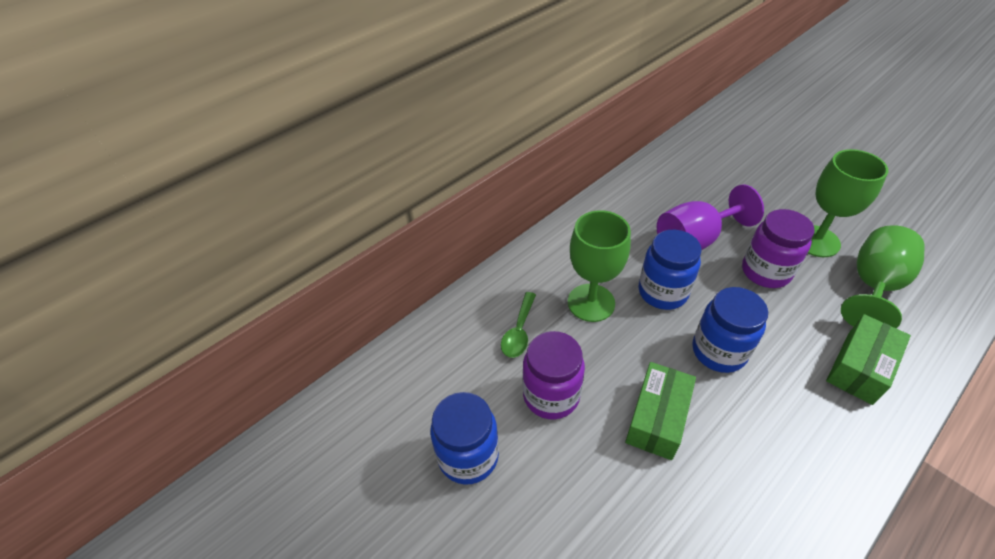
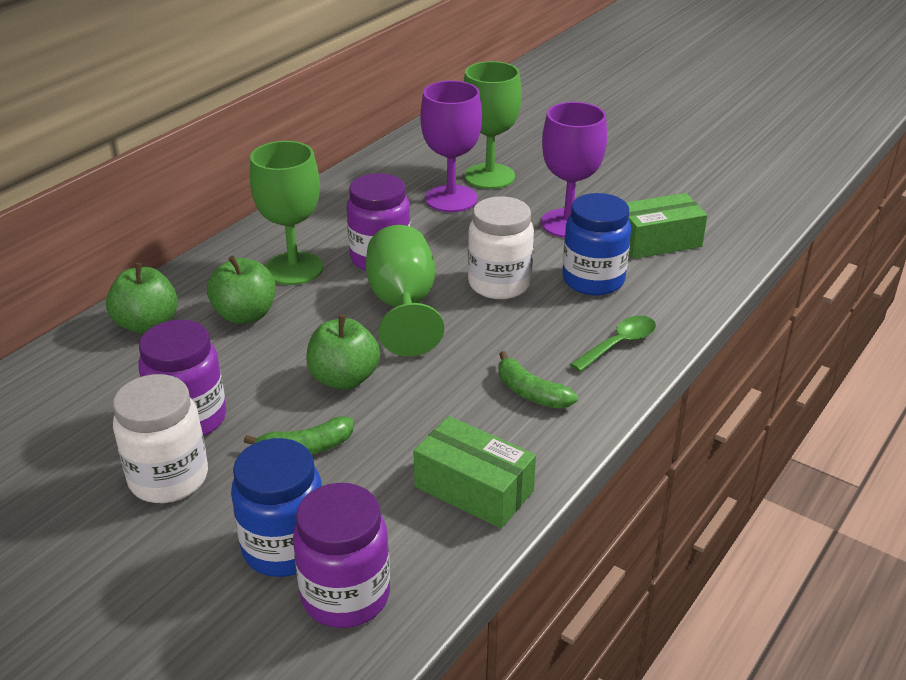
blue jar: 3 -> 2
green apple: 0 -> 3
green banana: 0 -> 2
purple goblet: 1 -> 2
purple jar: 2 -> 3
white jar: 0 -> 2

